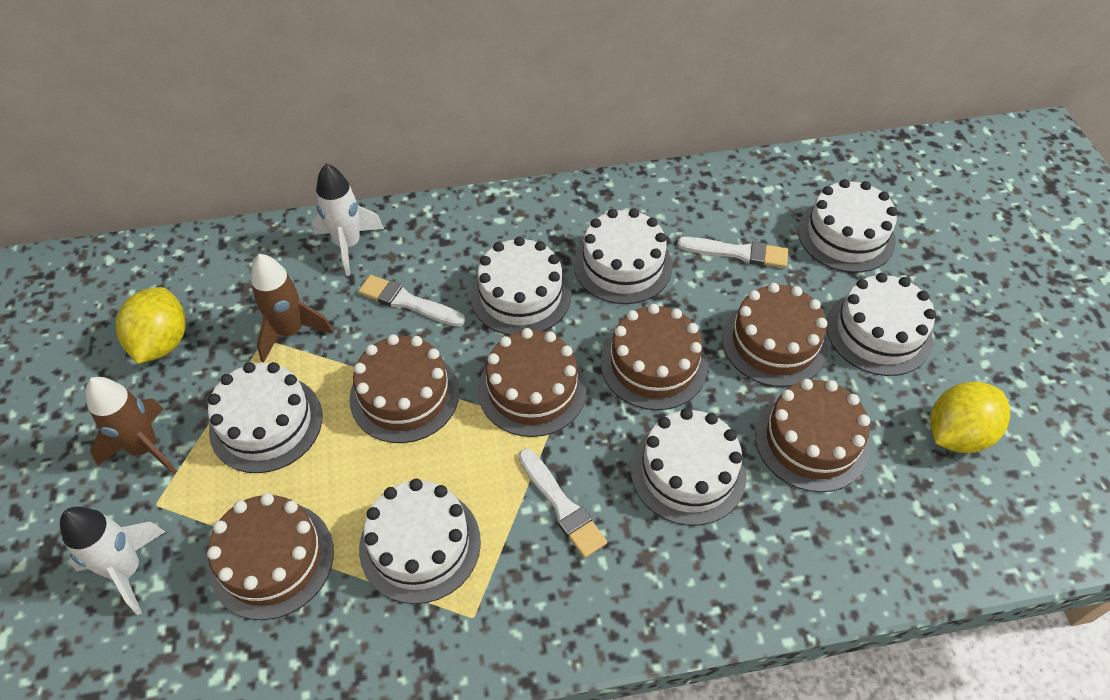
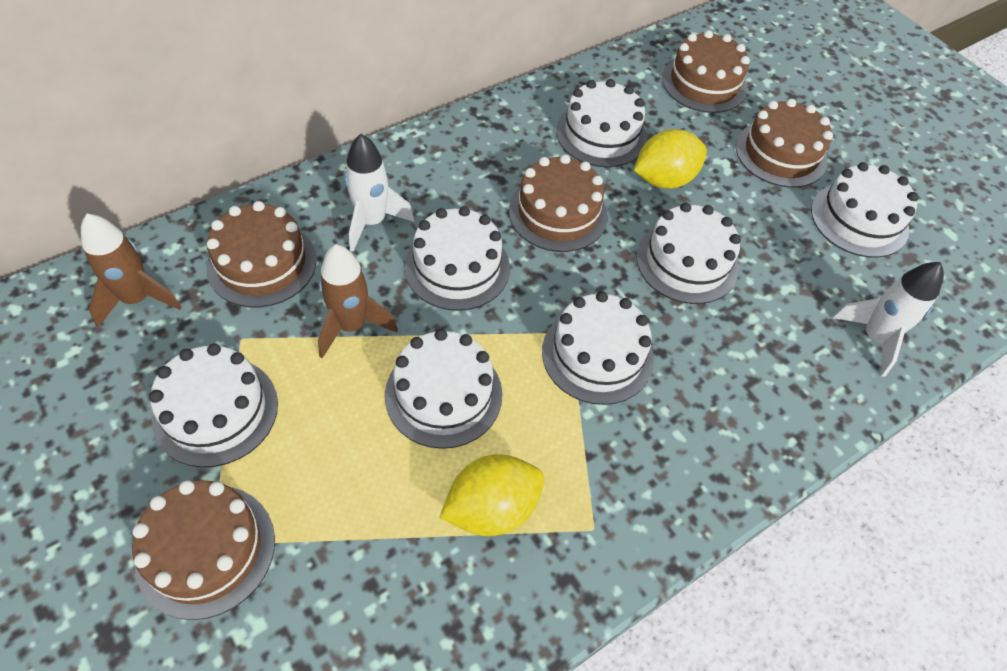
brown cake: 6 -> 5
white brush: 3 -> 0

